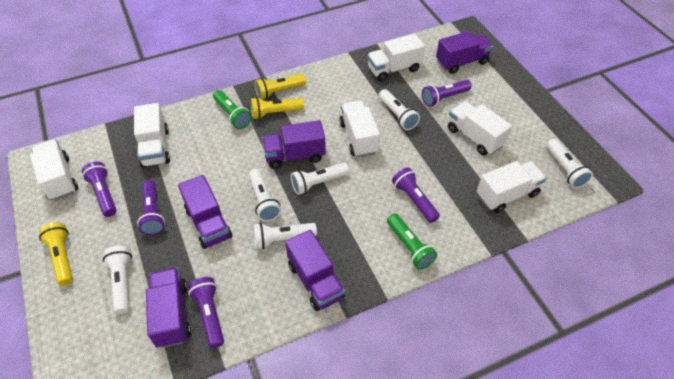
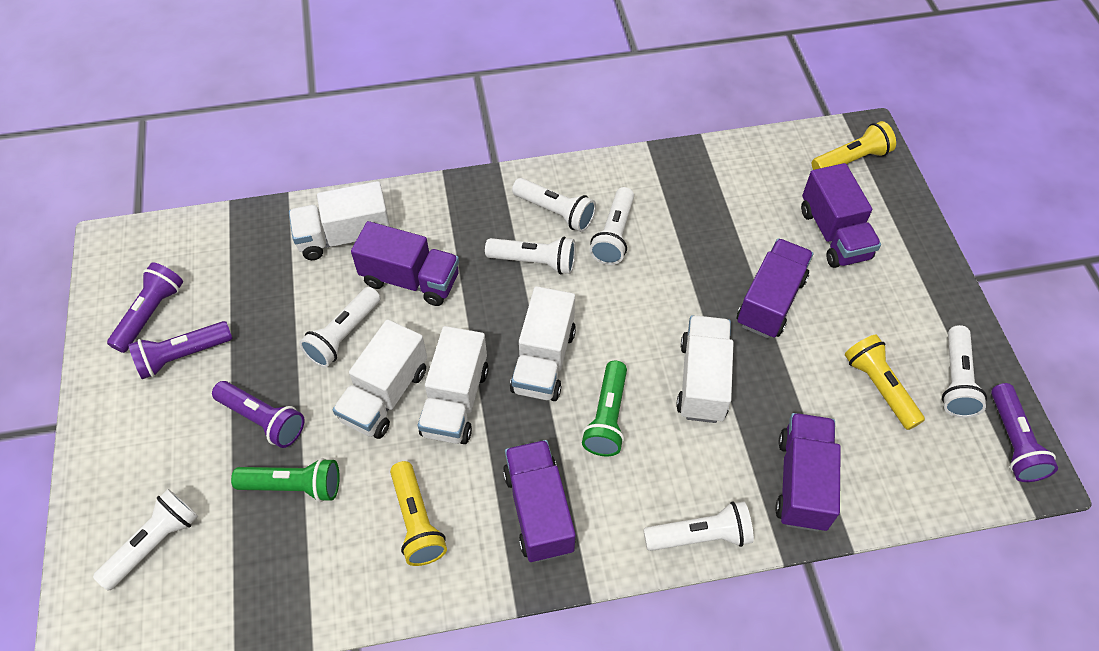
purple flashlight: 5 -> 4
white flashlight: 6 -> 7
white truck: 6 -> 5

